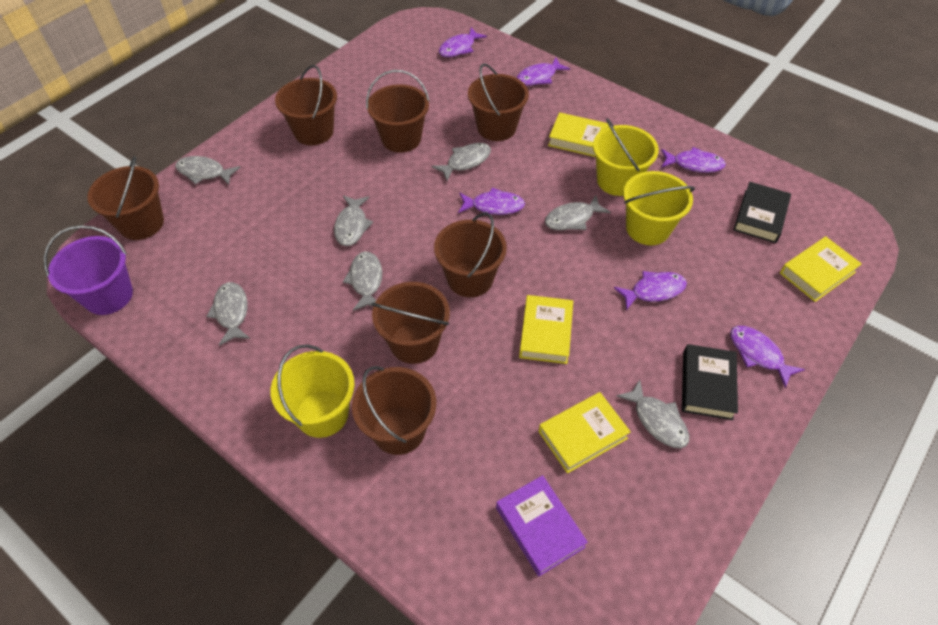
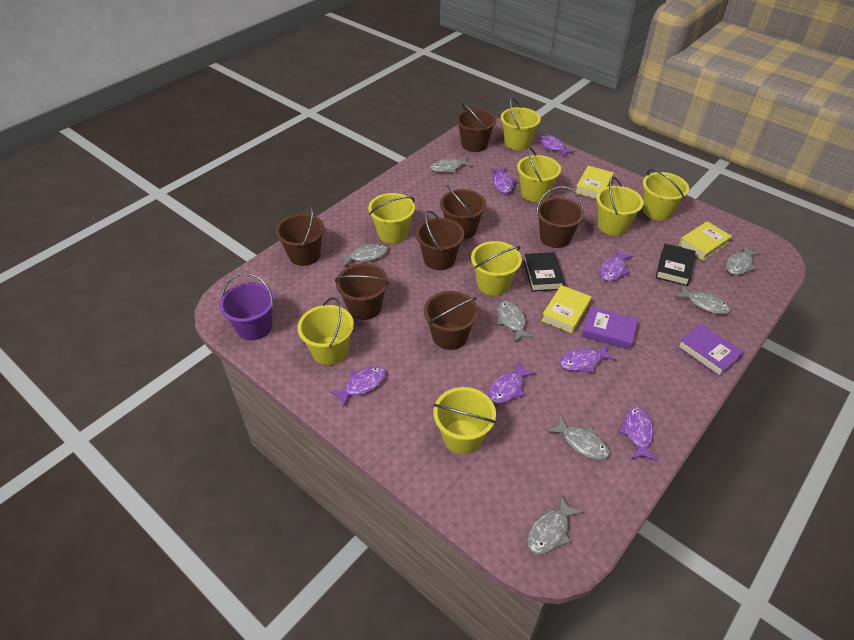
purple book: 1 -> 2
purple fish: 6 -> 7
yellow book: 4 -> 3
yellow bucket: 3 -> 8

